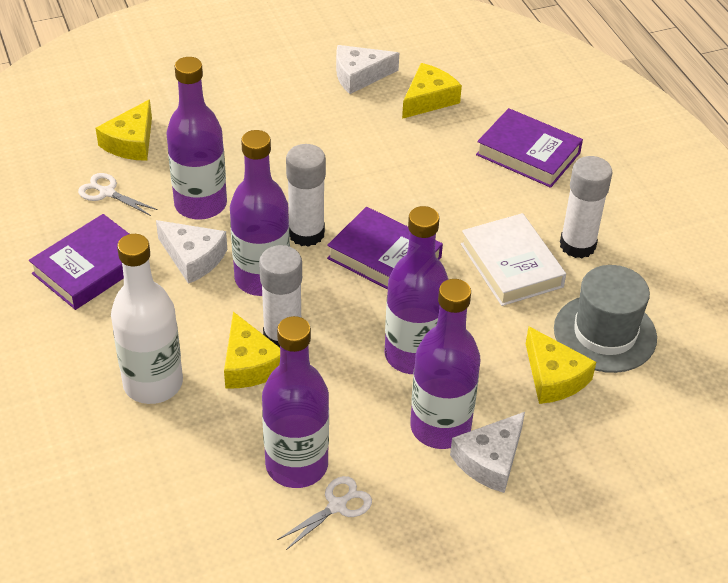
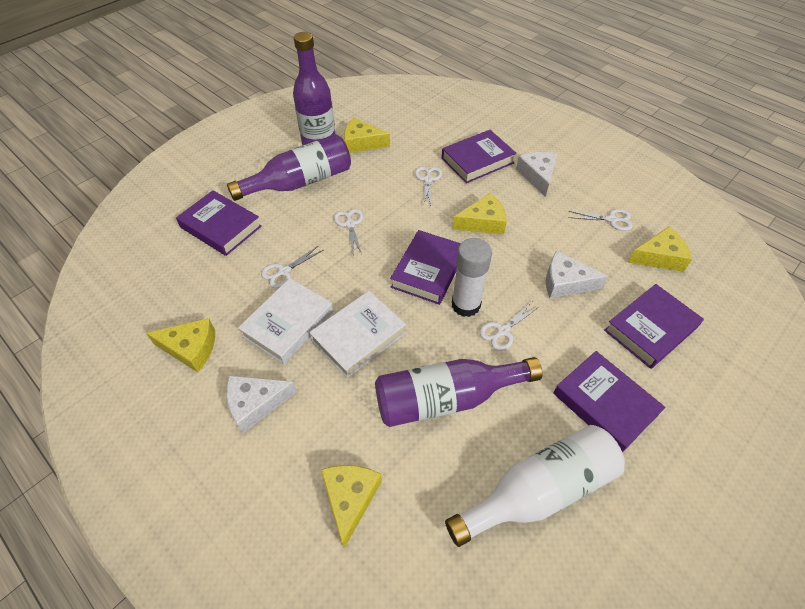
grey hat: 1 -> 0
purple book: 3 -> 5
purple bottle: 5 -> 3
white book: 1 -> 2
white glue stick: 3 -> 1
white scissors: 2 -> 5
yellow cheese: 4 -> 5

